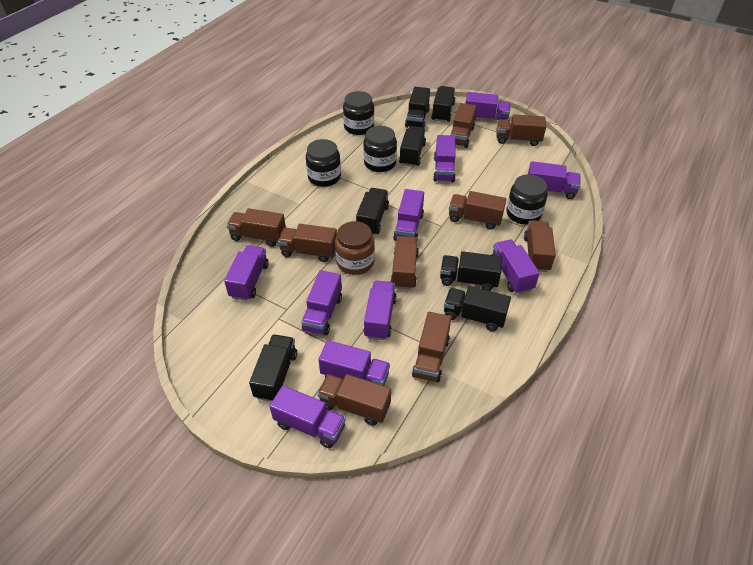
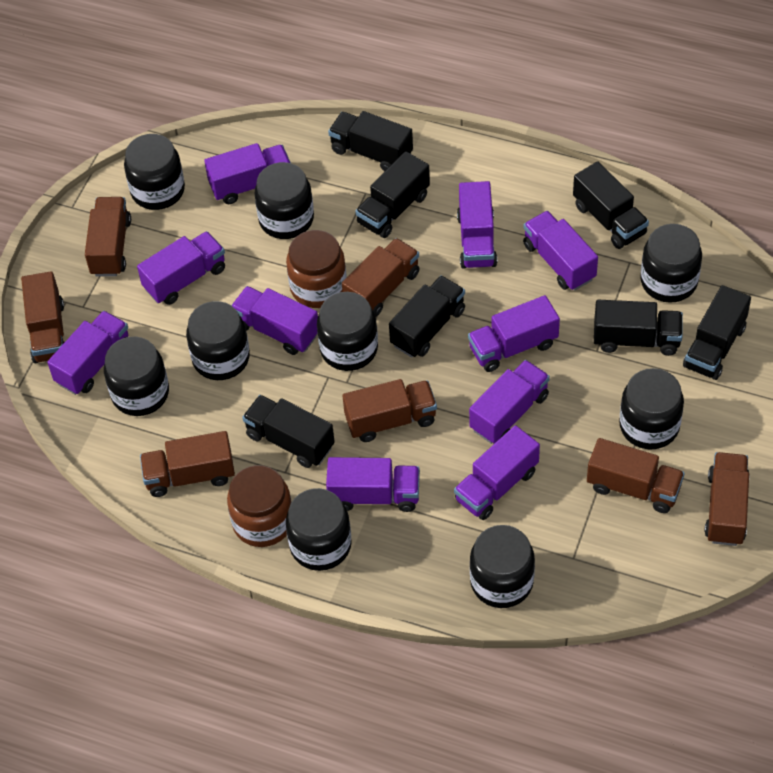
black jar: 4 -> 9
brown jar: 1 -> 2
brown truck: 9 -> 7

